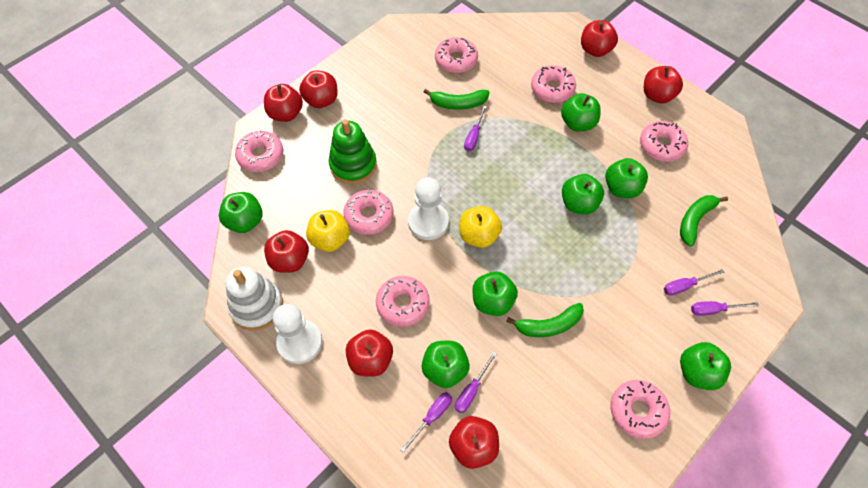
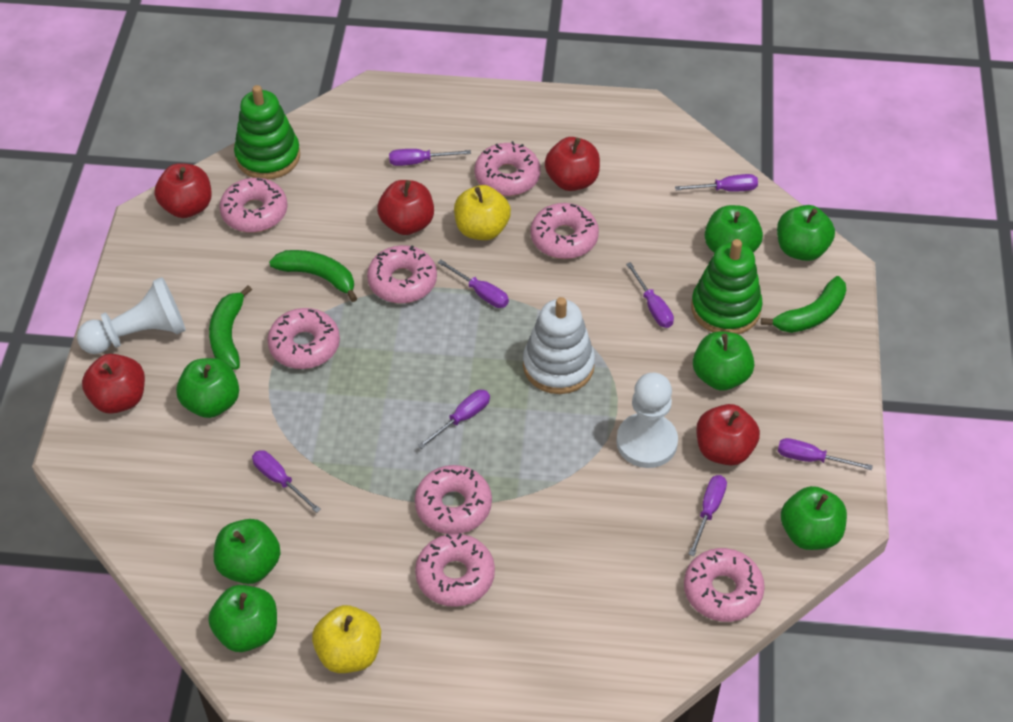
green stacking toy: 1 -> 2
pink donut: 7 -> 8
purple screwdriver: 5 -> 8
red apple: 7 -> 5

